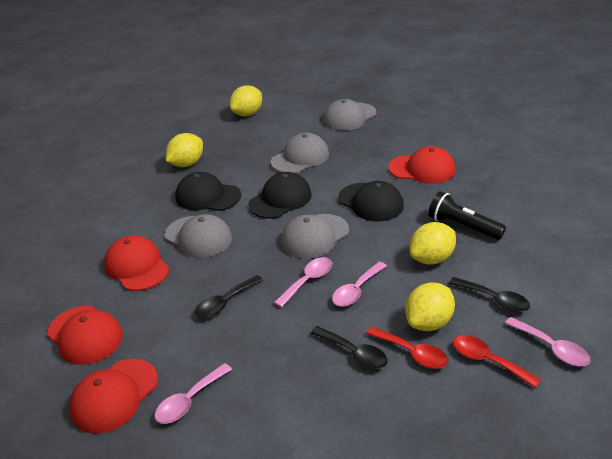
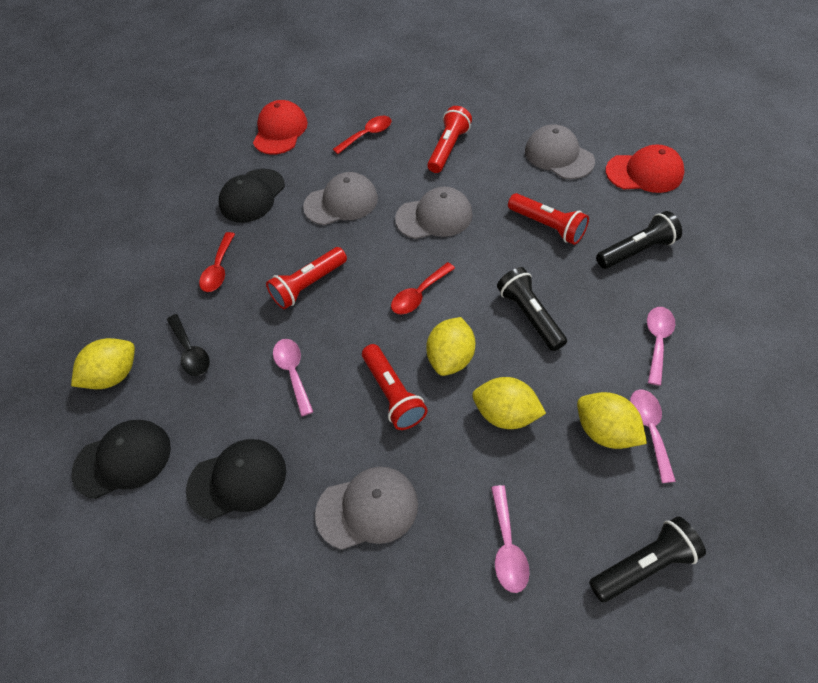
black flashlight: 1 -> 3
black spoon: 3 -> 1
red cap: 4 -> 2
red flashlight: 0 -> 4
red spoon: 2 -> 3

